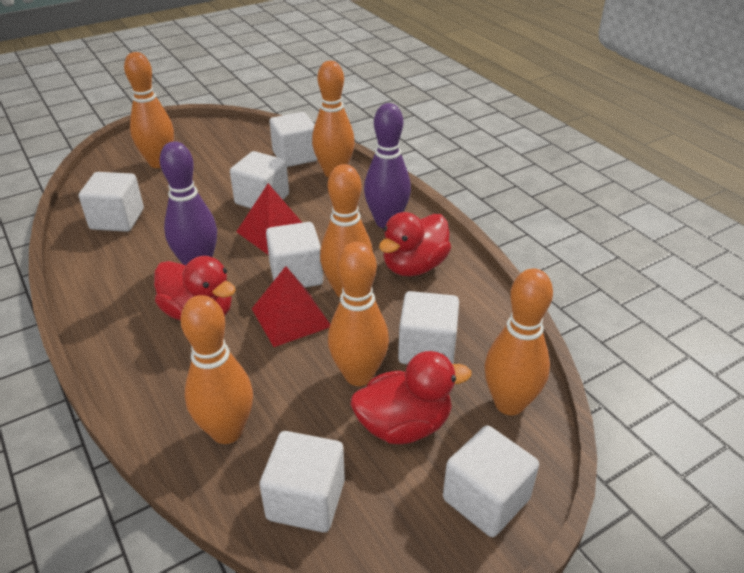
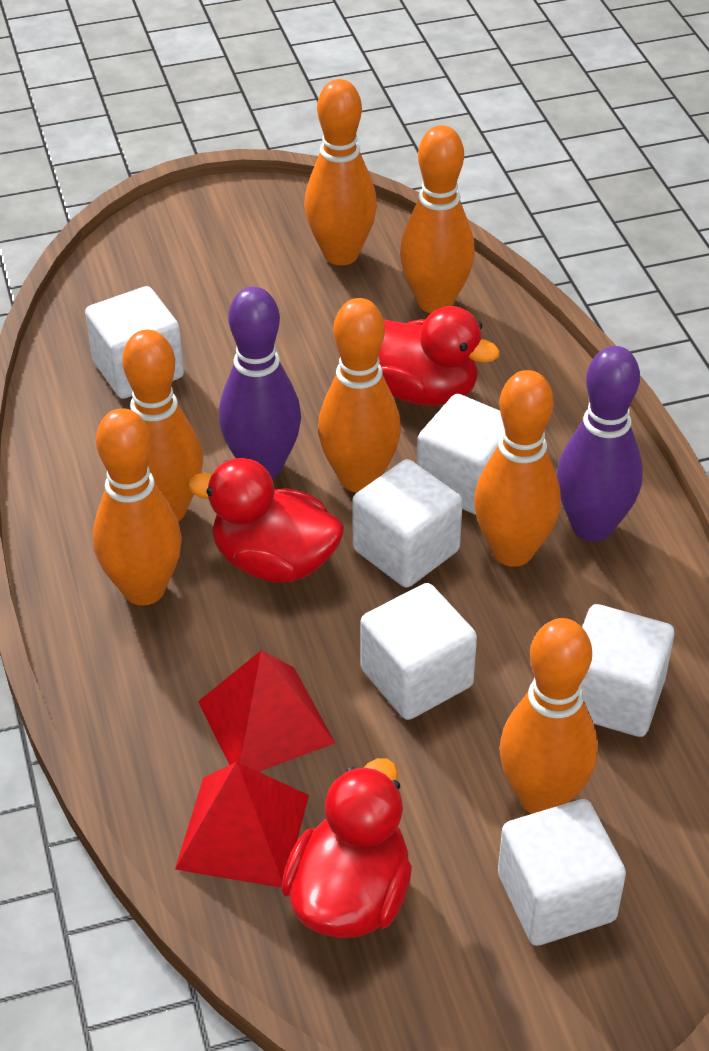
orange bowling pin: 6 -> 7
white cube: 7 -> 6

